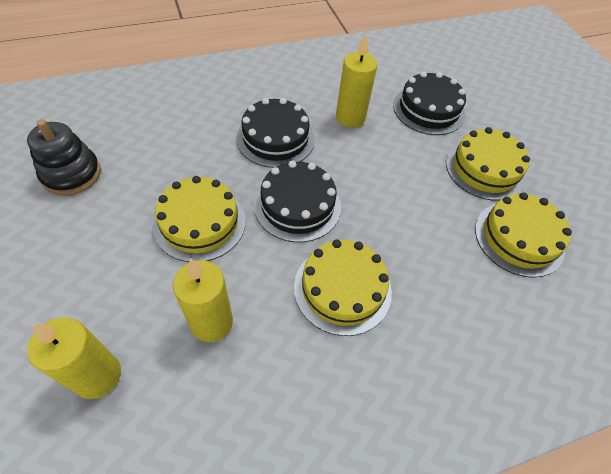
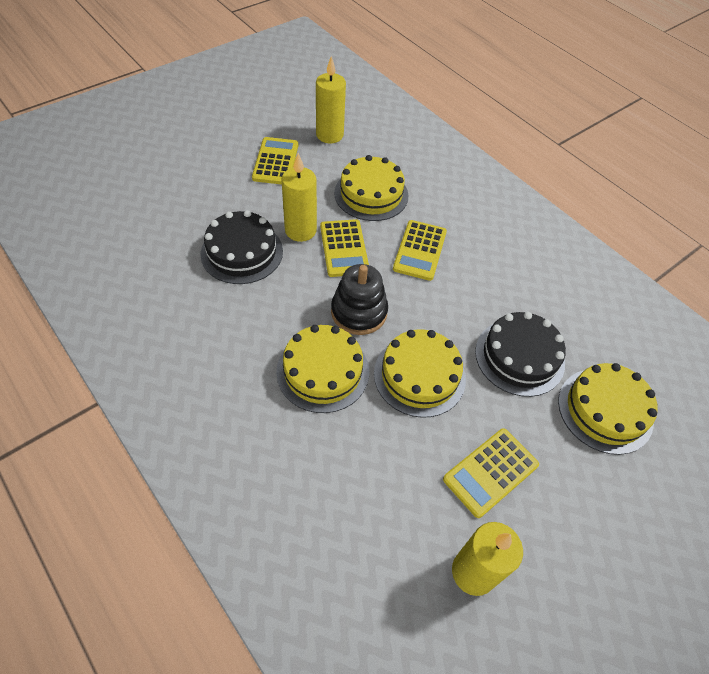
black cake: 3 -> 2
yellow calculator: 0 -> 4

